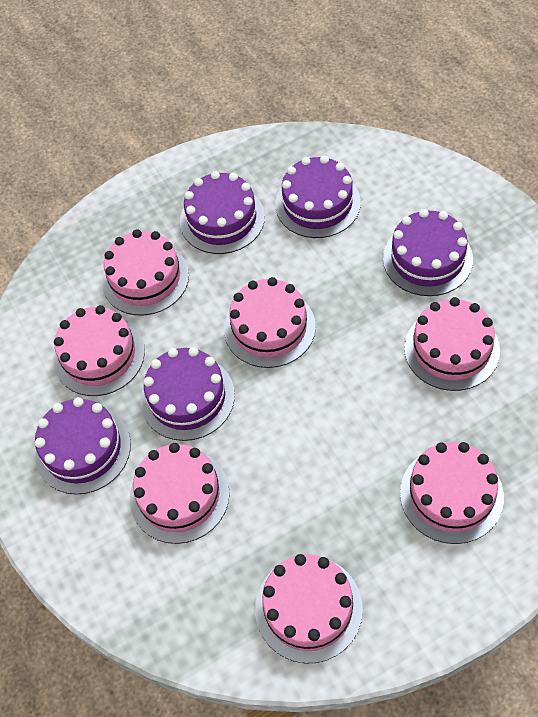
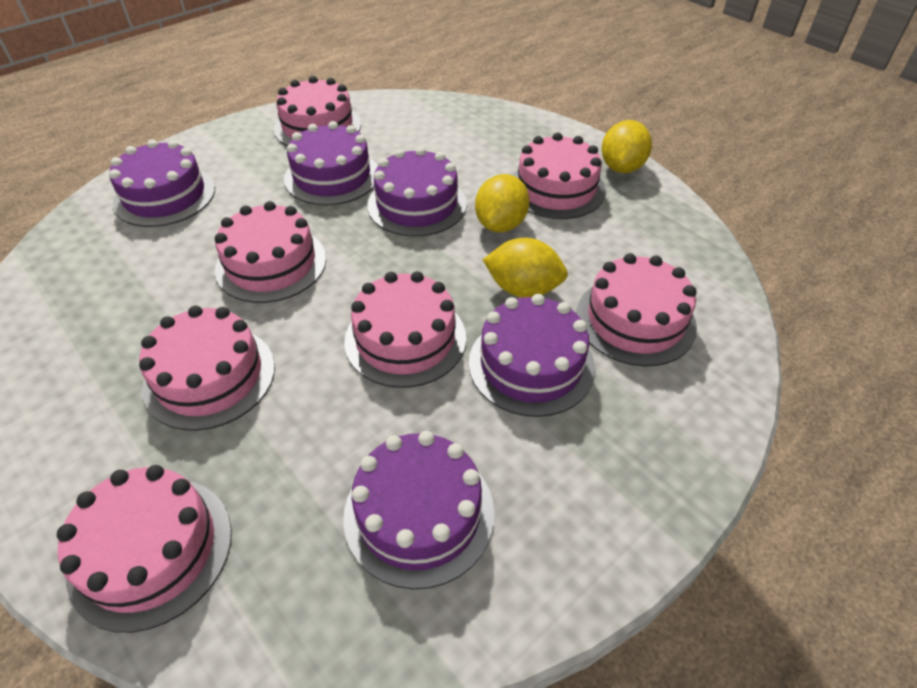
yellow lemon: 0 -> 3

